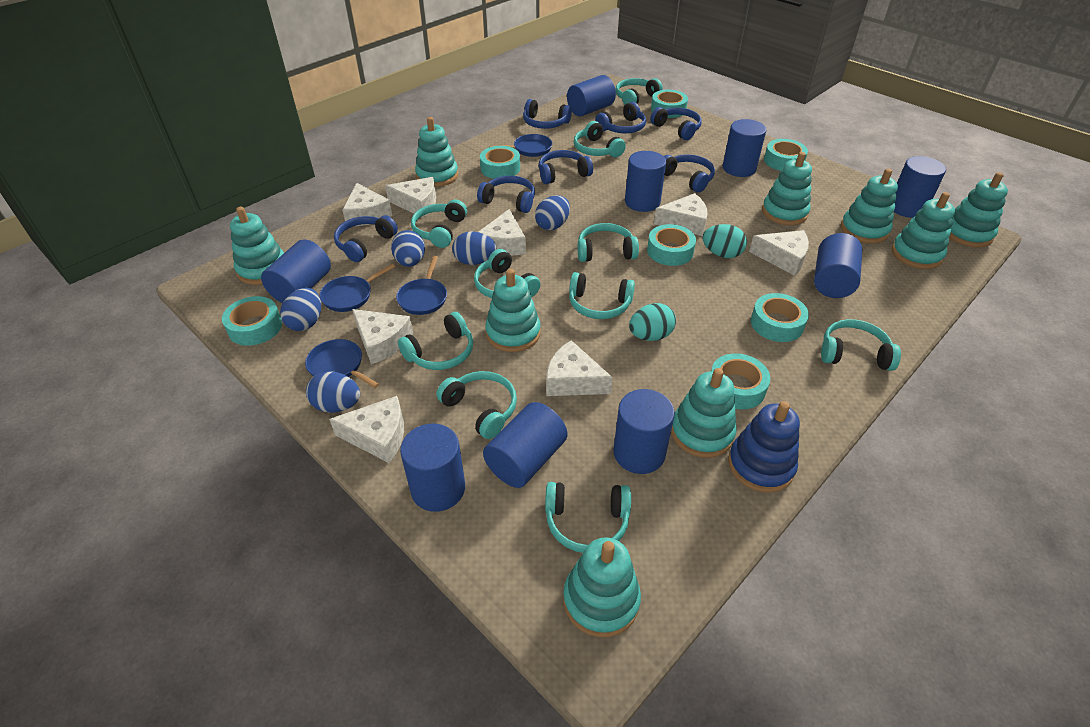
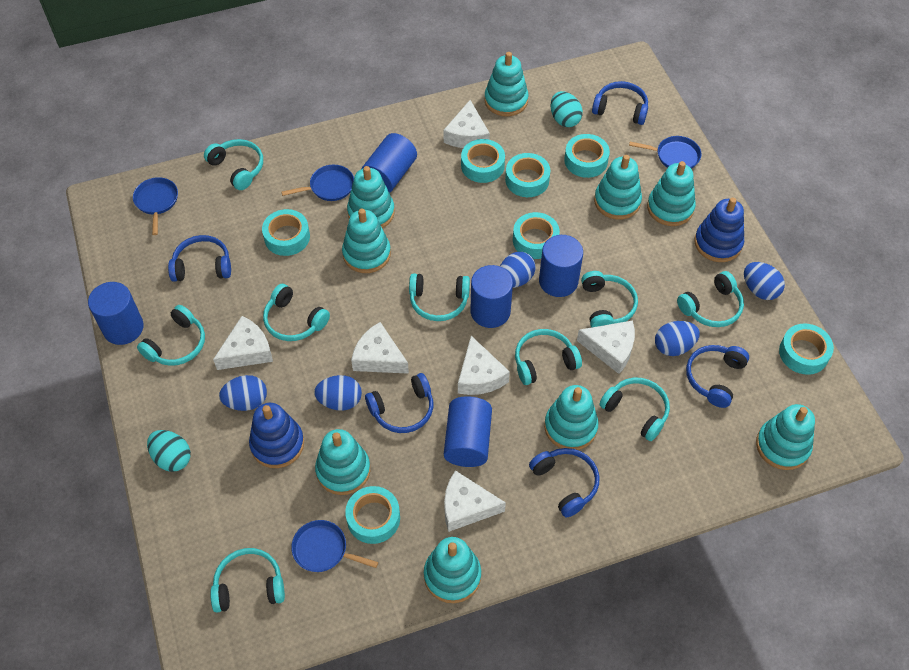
blue cylinder: 9 -> 5
blue headphones: 7 -> 5
blue stacking toy: 1 -> 2
turquoise headphones: 10 -> 9
white cheese: 8 -> 6

